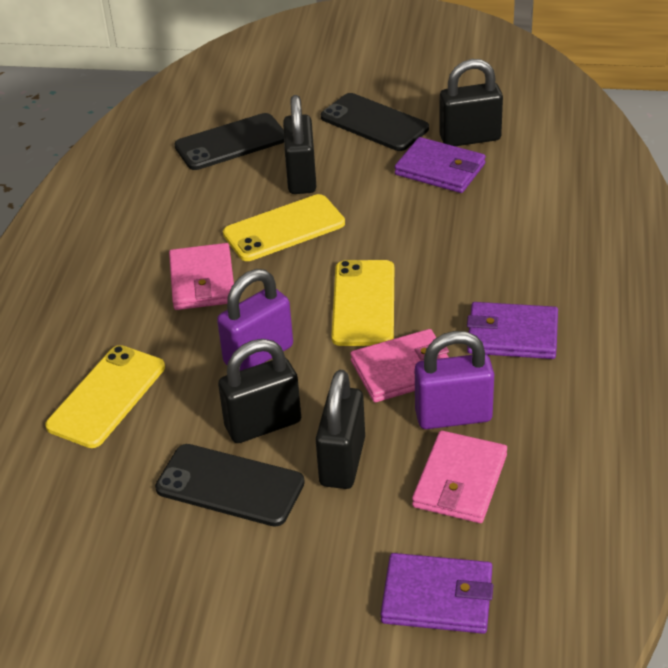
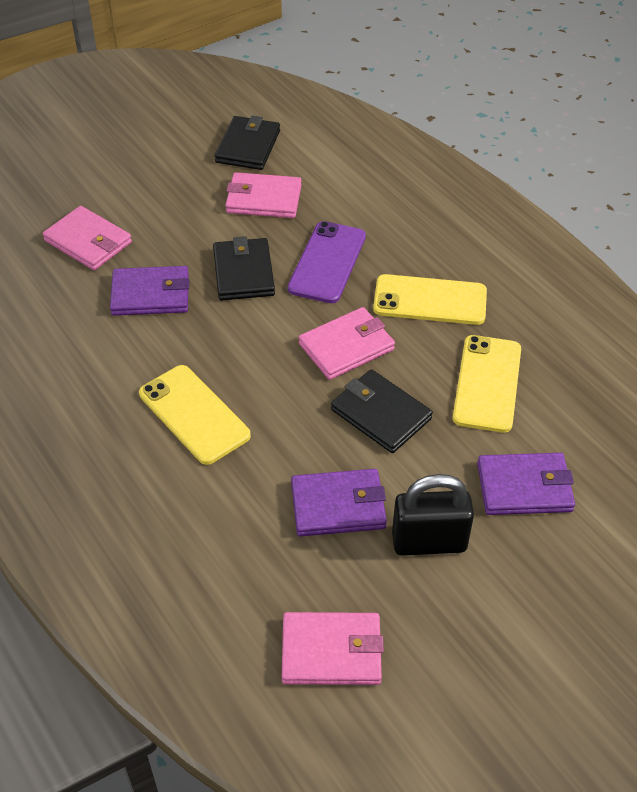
black padlock: 4 -> 1
black phone: 3 -> 0
black wallet: 0 -> 3
pink wallet: 3 -> 4
purple padlock: 2 -> 0
purple phone: 0 -> 1

